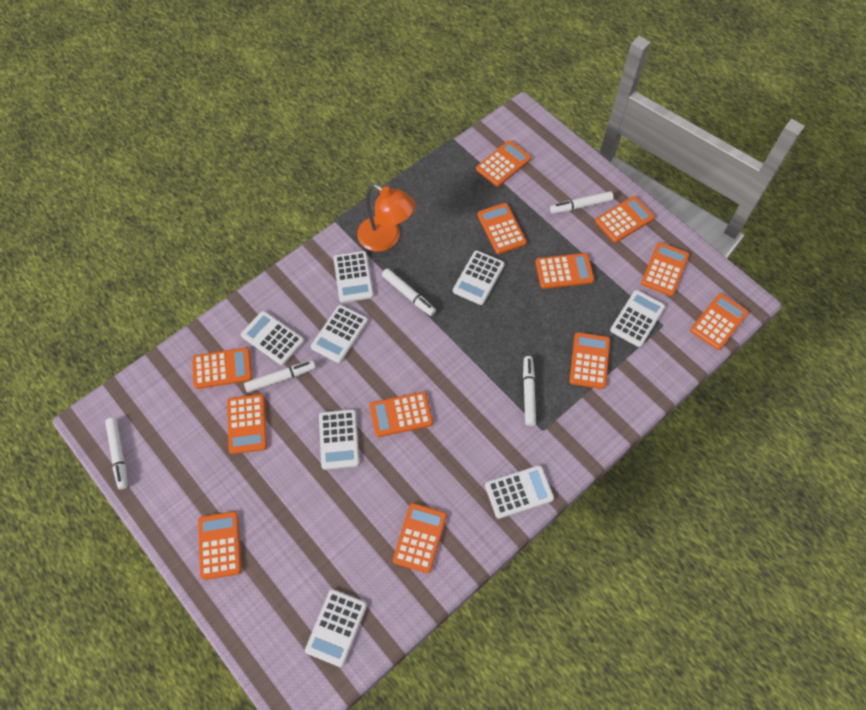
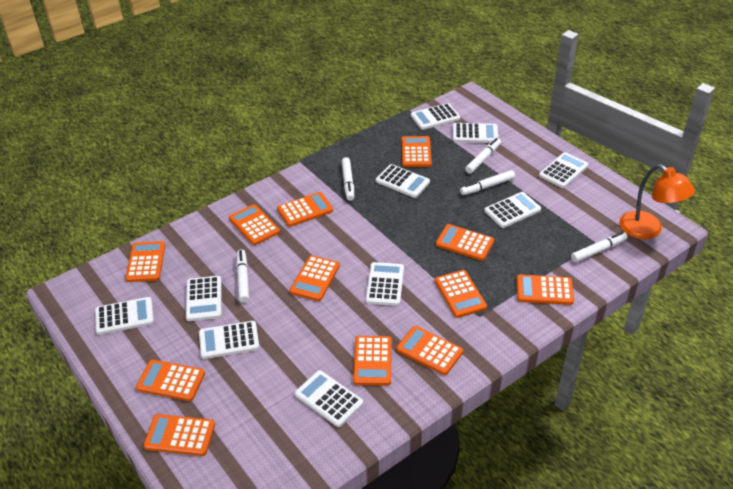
white calculator: 8 -> 10

